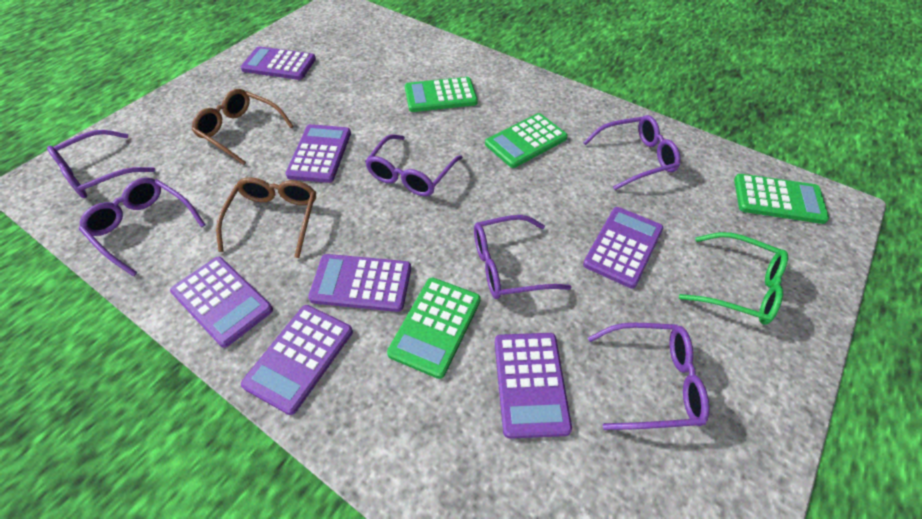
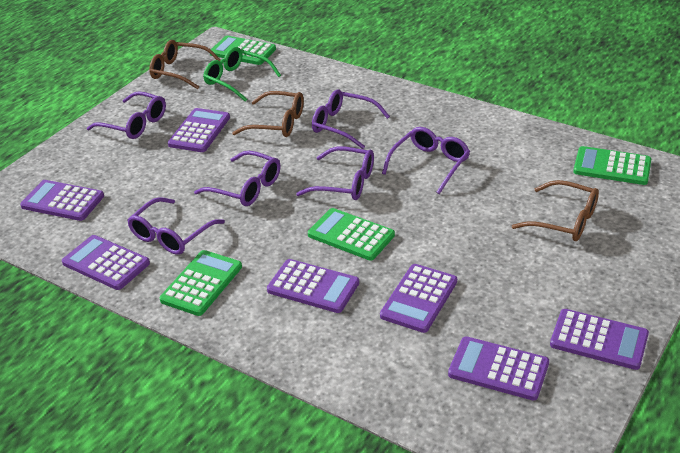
brown glasses: 2 -> 3

